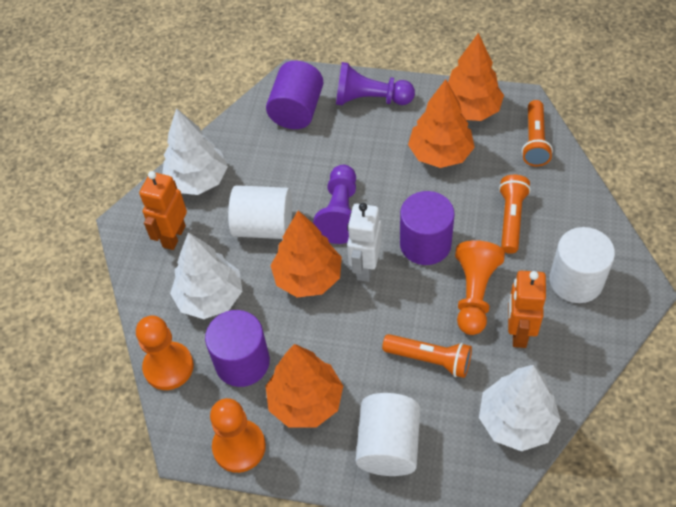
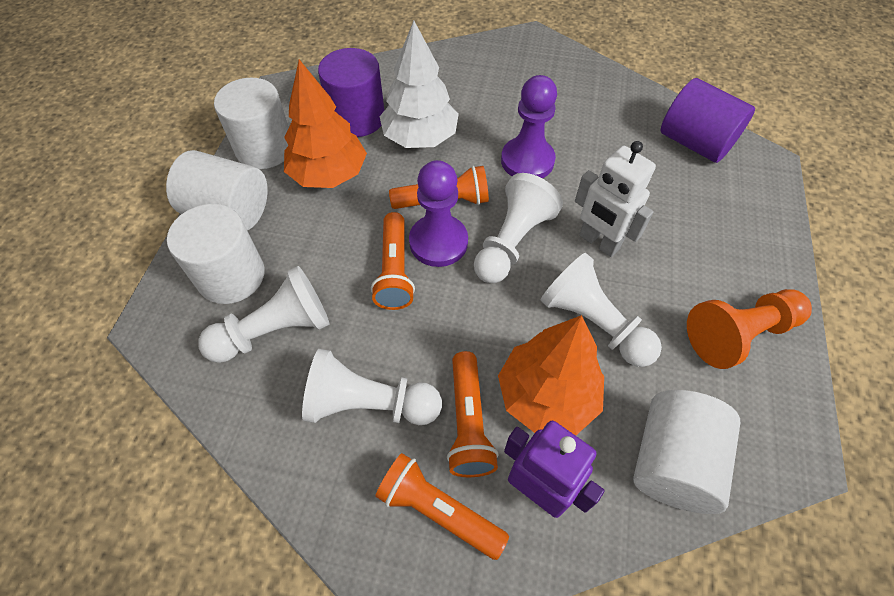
orange flashlight: 3 -> 4
orange pawn: 3 -> 1
orange robot: 2 -> 0
orange tree: 4 -> 2
purple cylinder: 3 -> 2
purple robot: 0 -> 1
white cylinder: 3 -> 4
white pawn: 0 -> 4
white tree: 3 -> 1

